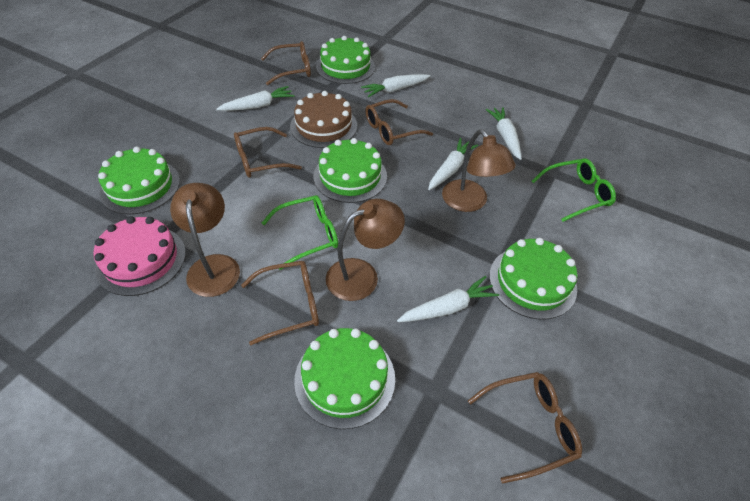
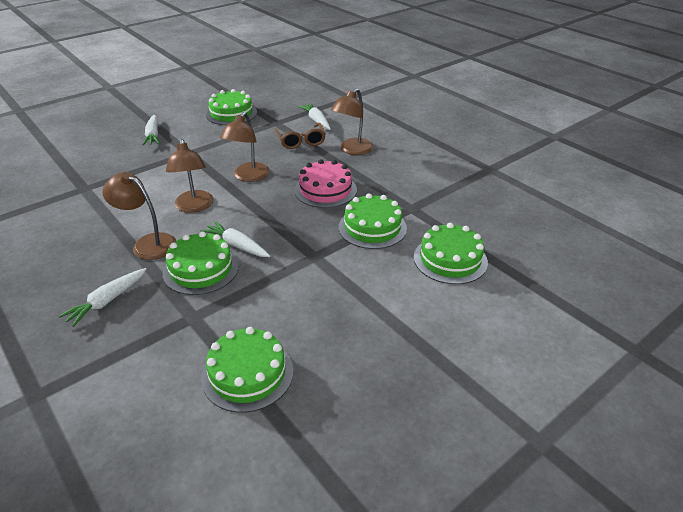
brown cake: 1 -> 0
brown glasses: 5 -> 1
brown lamp: 3 -> 4
green glasses: 2 -> 0
white carrot: 5 -> 4

